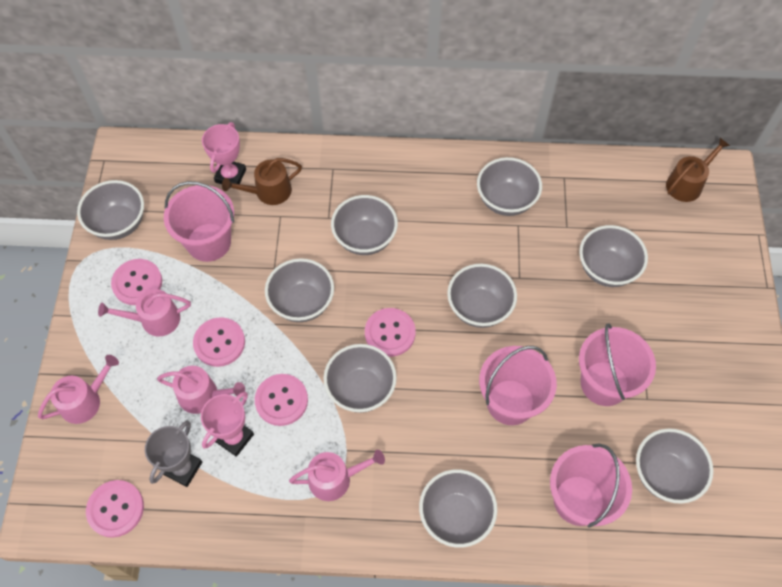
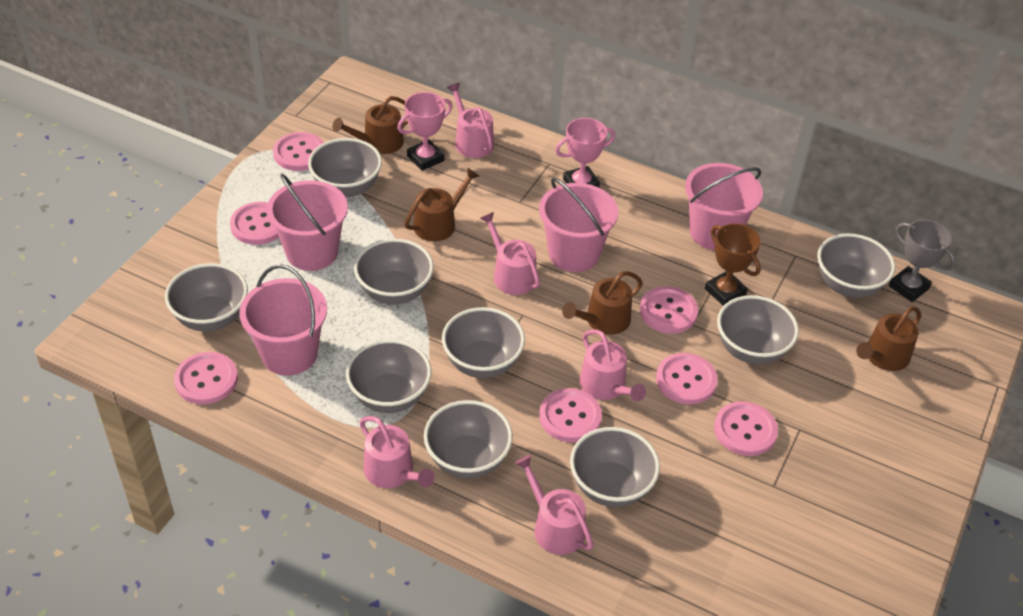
brown trophy: 0 -> 1
brown watering can: 2 -> 4
pink button: 5 -> 7
pink watering can: 4 -> 5

